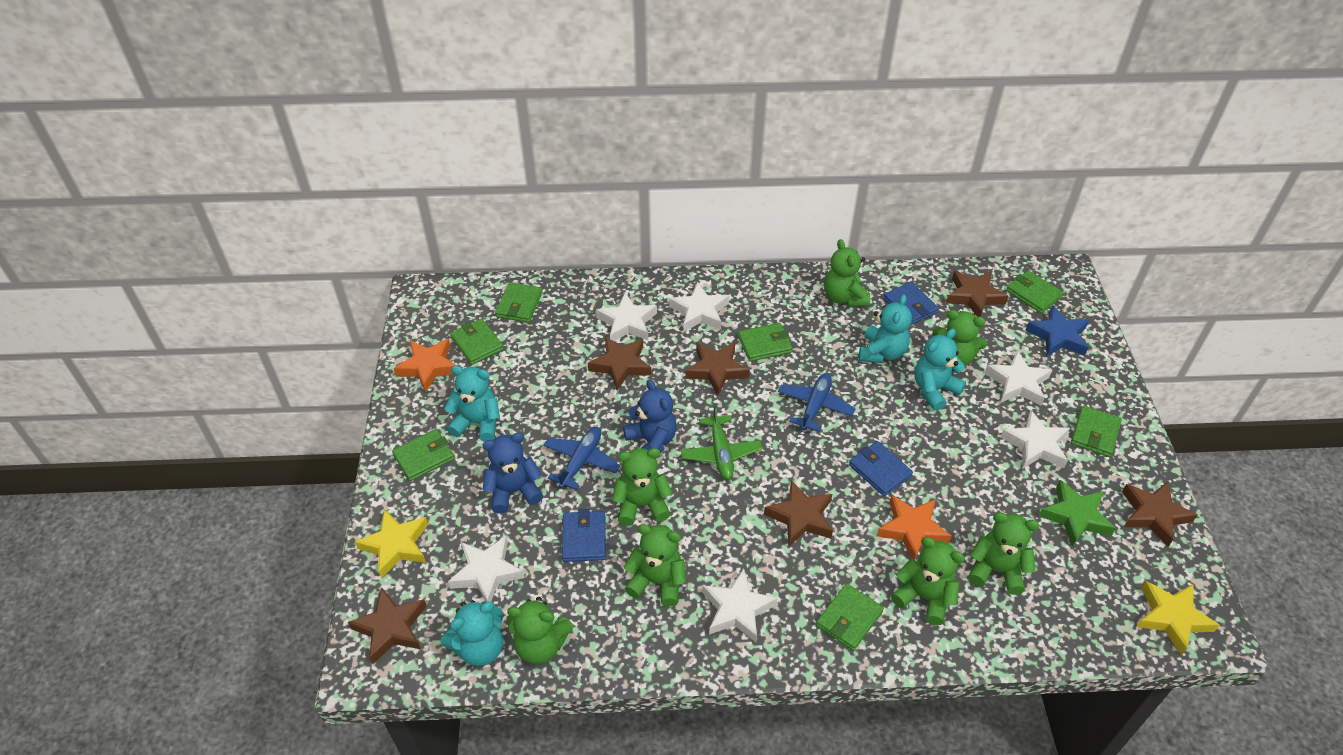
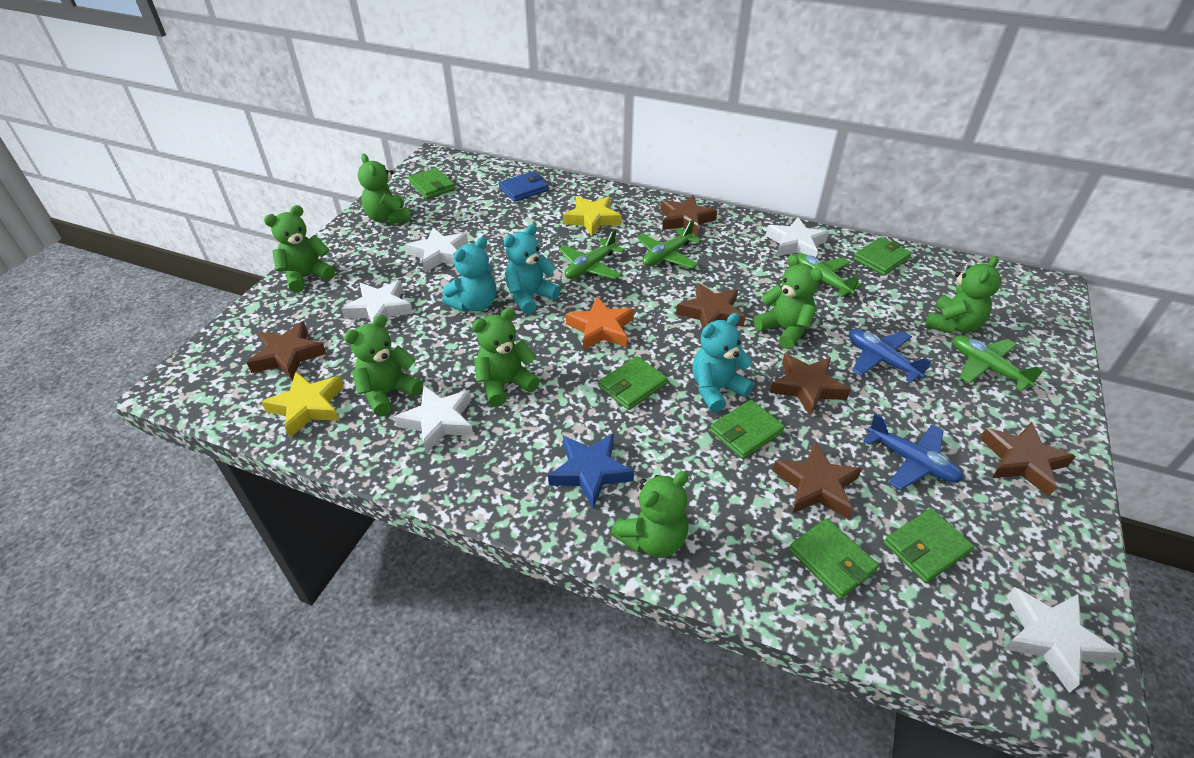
blue teddy bear: 2 -> 0
blue wallet: 3 -> 1
green plane: 1 -> 4
green star: 1 -> 0
green wallet: 7 -> 6
orange star: 2 -> 1
turquoise teddy bear: 4 -> 3
white star: 6 -> 5

